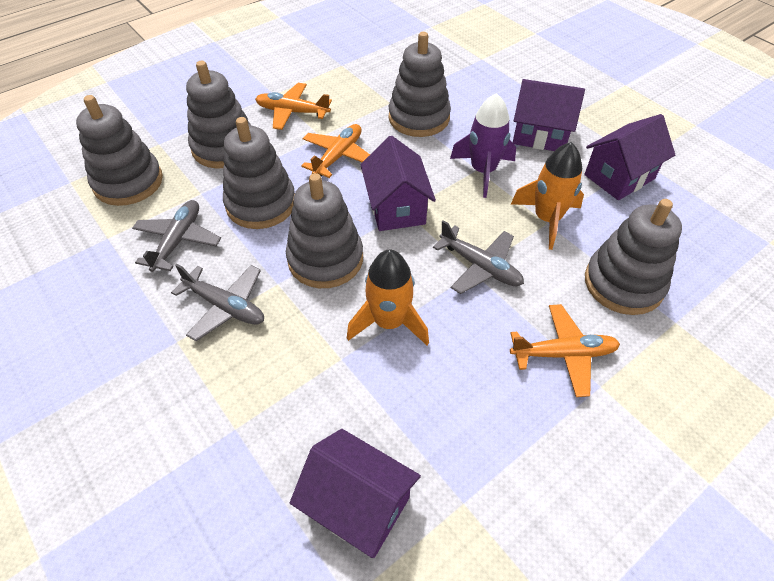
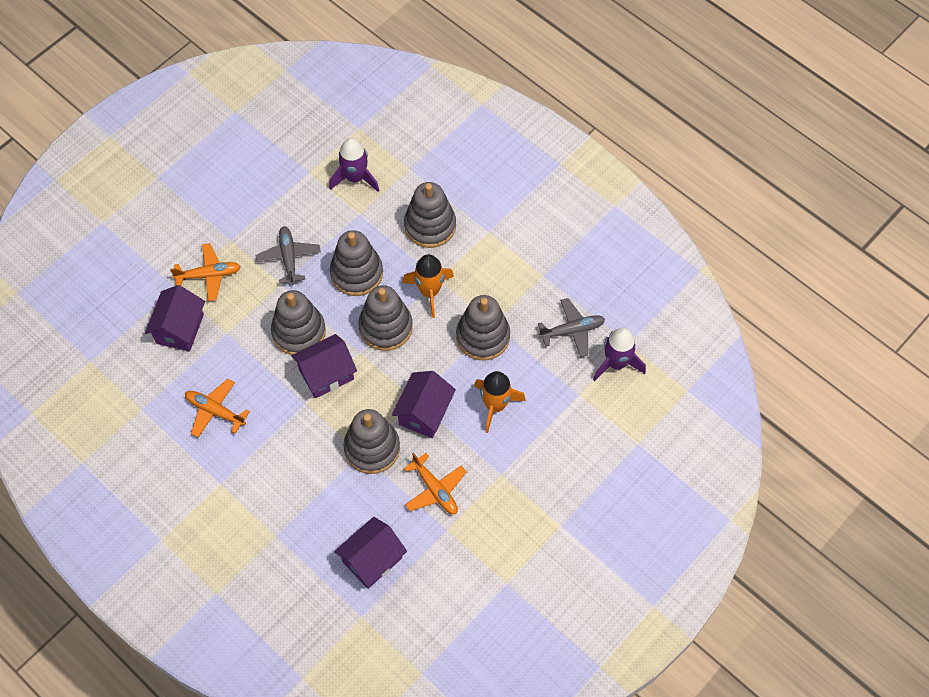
grey plane: 3 -> 2
purple rocket: 1 -> 2

